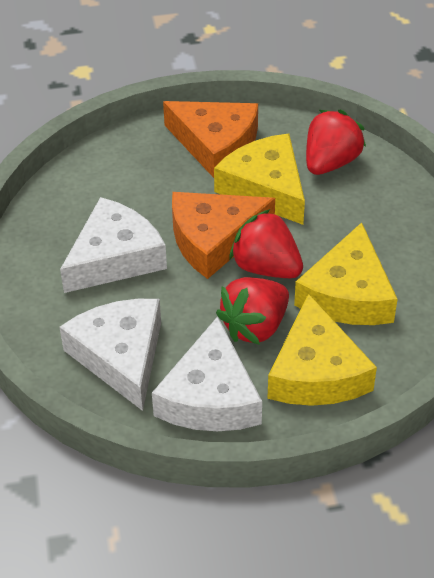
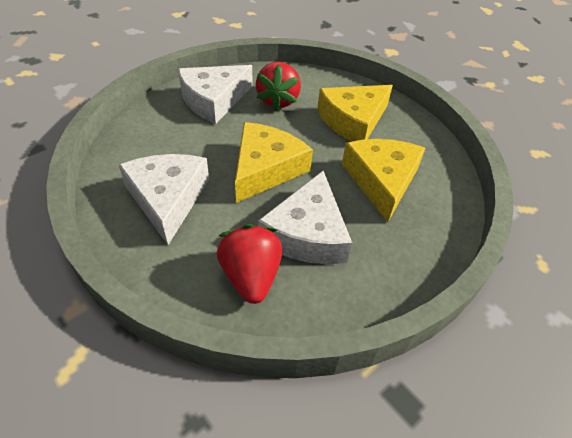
orange cheese: 2 -> 0
red strawberry: 3 -> 2

